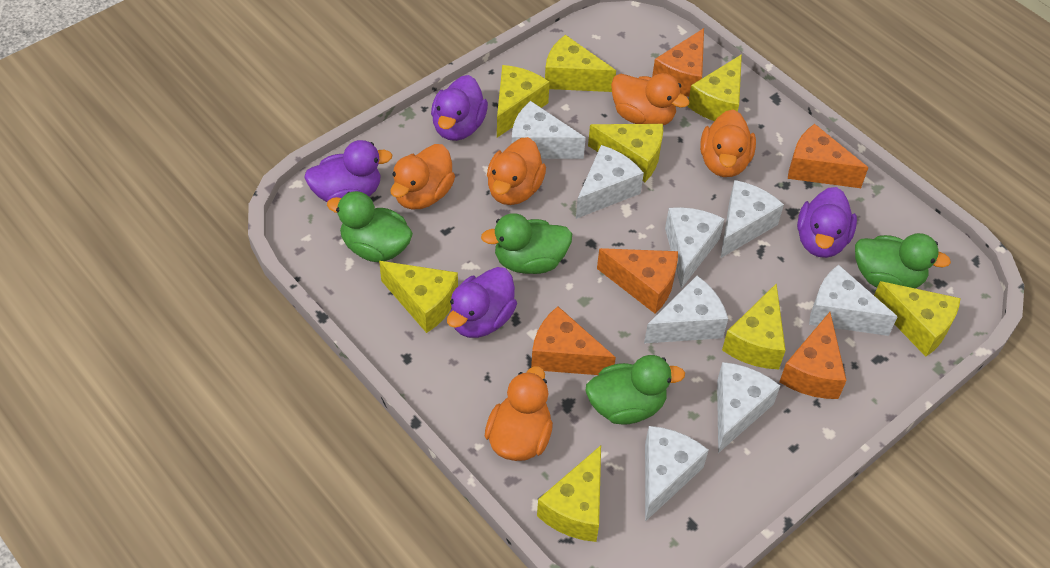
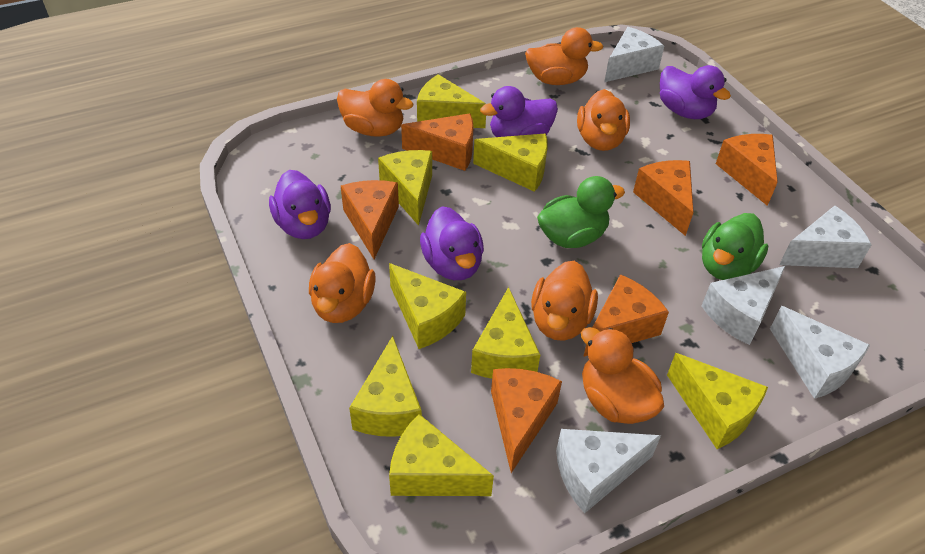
green duck: 4 -> 2
orange cheese: 5 -> 6
orange duck: 5 -> 6
white cheese: 8 -> 5

